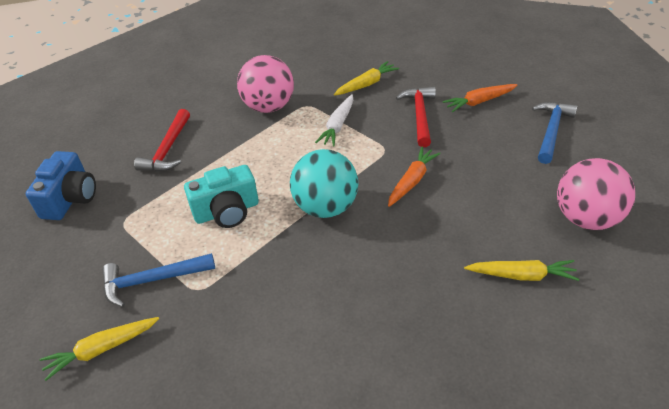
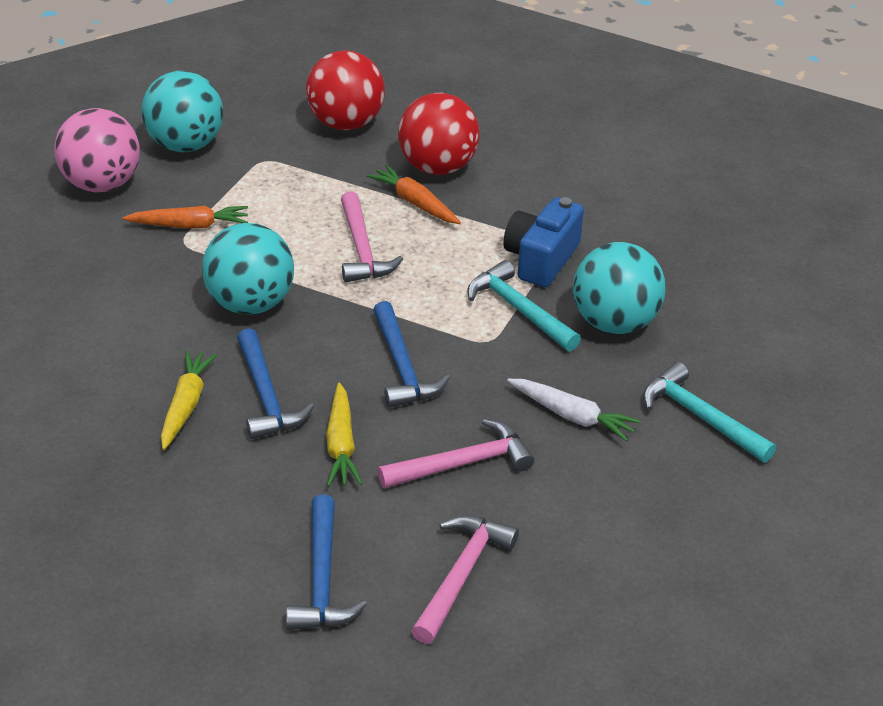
blue hammer: 2 -> 3
pink ball: 2 -> 1
pink hammer: 0 -> 3
red ball: 0 -> 2
red hammer: 2 -> 0
turquoise ball: 1 -> 3
turquoise camera: 1 -> 0
turquoise hammer: 0 -> 2
yellow carrot: 3 -> 2

